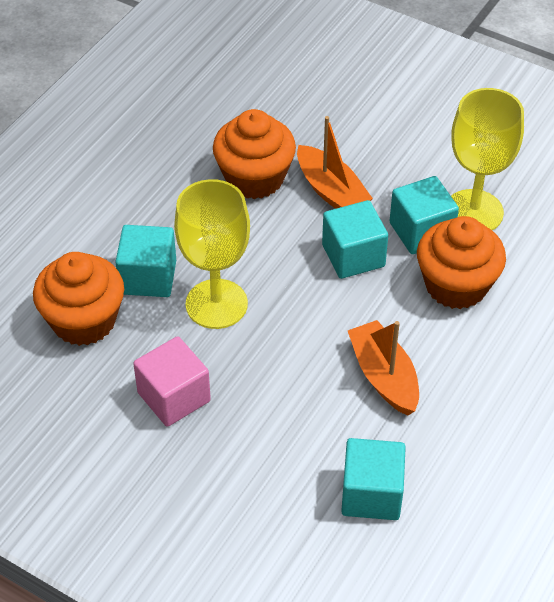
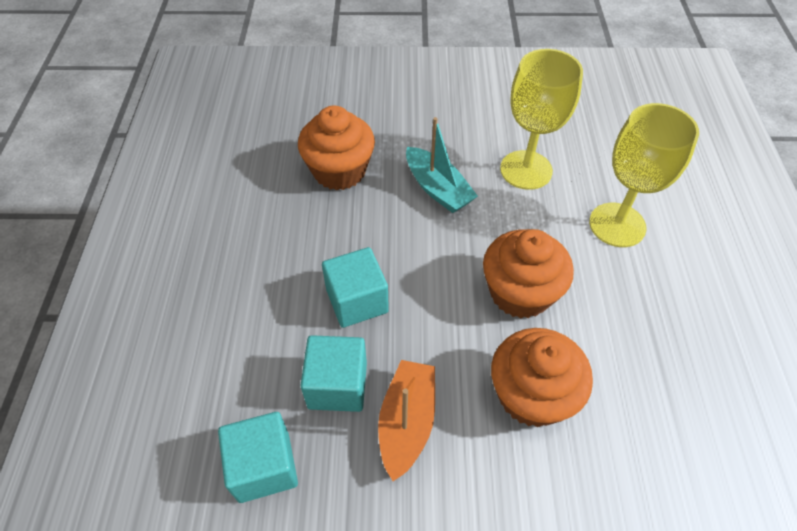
orange boat: 2 -> 1
pink cube: 1 -> 0
turquoise boat: 0 -> 1
turquoise cube: 4 -> 3

